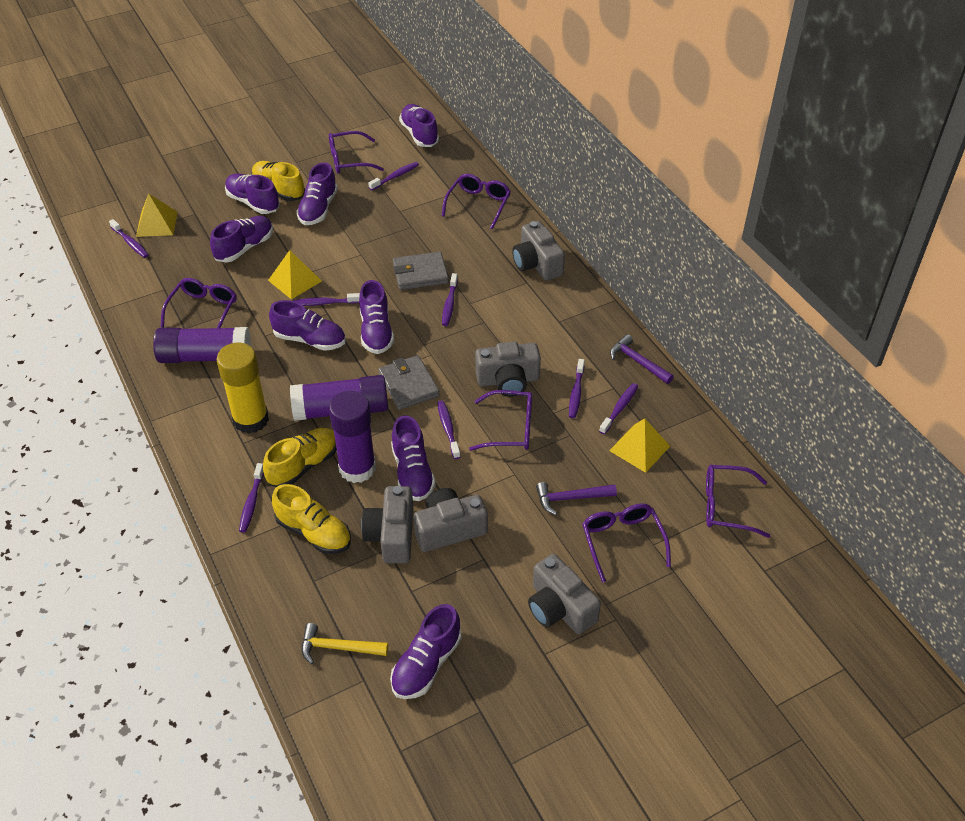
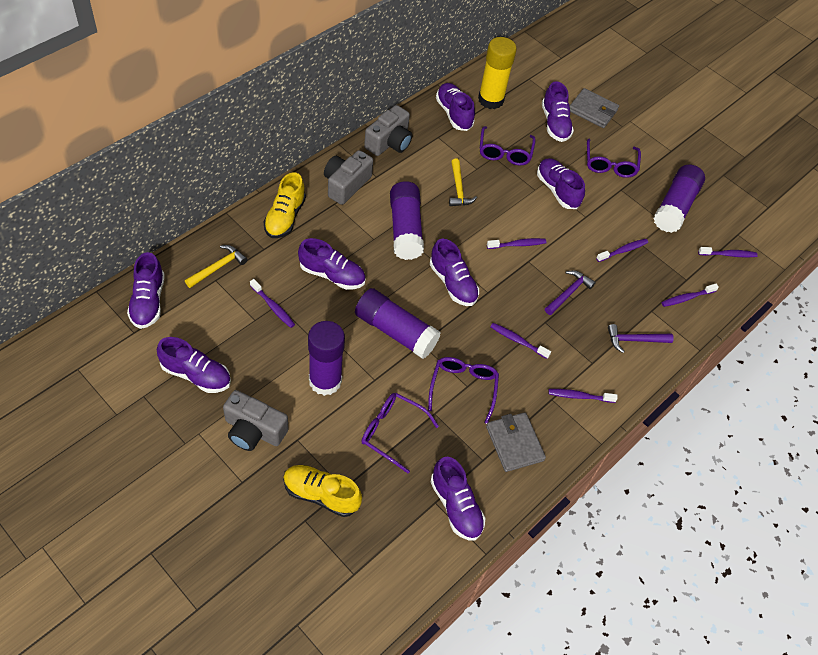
grey camera: 5 -> 3
purple glasses: 6 -> 4
purple glue stick: 3 -> 4
purple toothbrush: 8 -> 7
yellow hammer: 1 -> 2
yellow pyramid: 3 -> 0
yellow shoe: 3 -> 2

